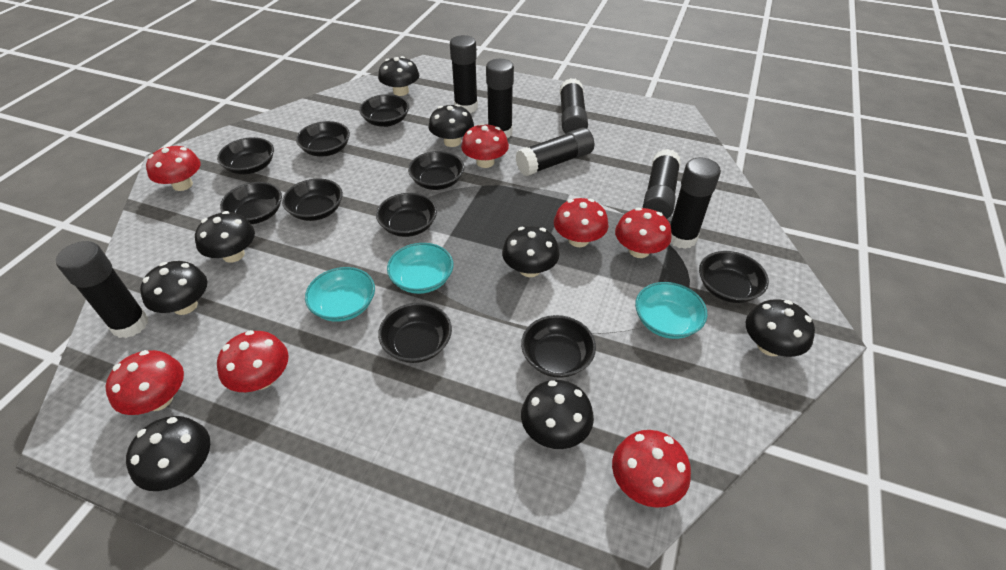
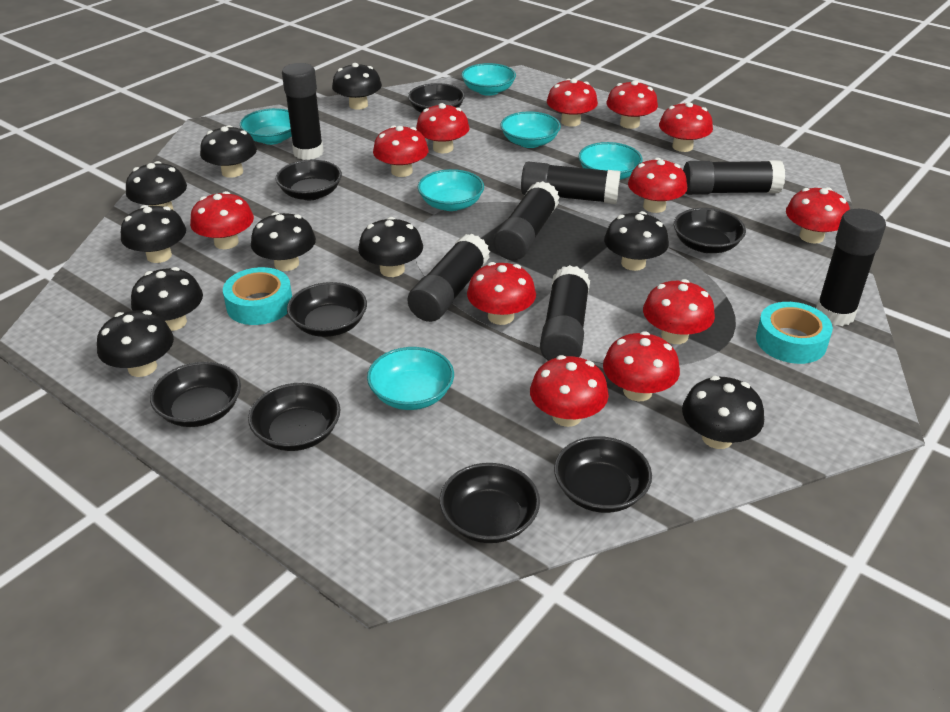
black bowl: 10 -> 8
black mushroom: 8 -> 10
red mushroom: 7 -> 12
turquoise bowl: 3 -> 6
turquoise tape: 0 -> 2

